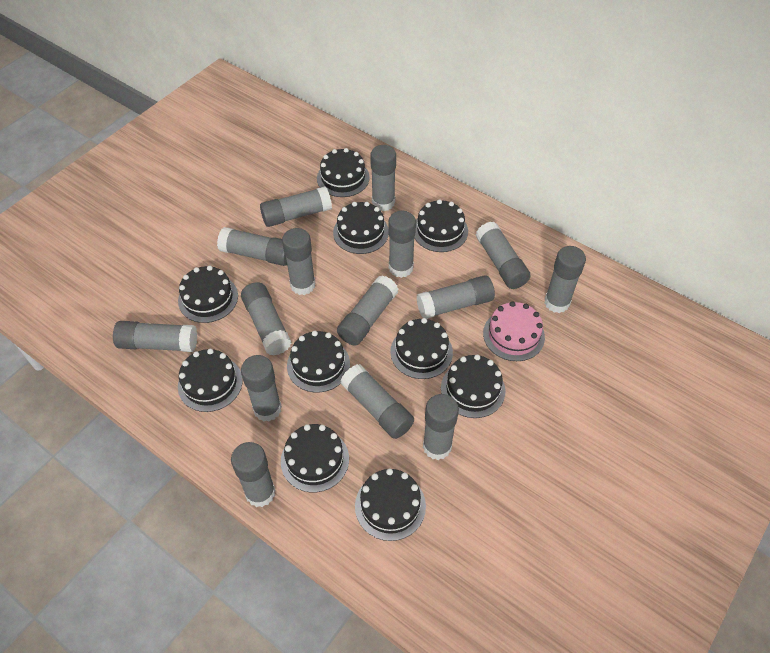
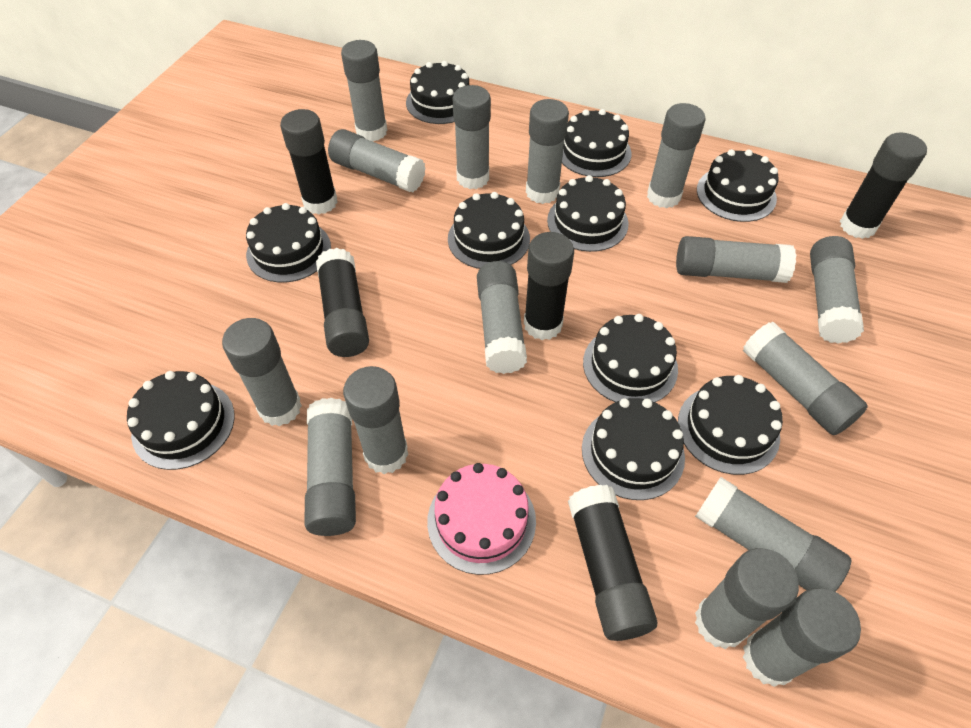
black glue stick: 0 -> 5

